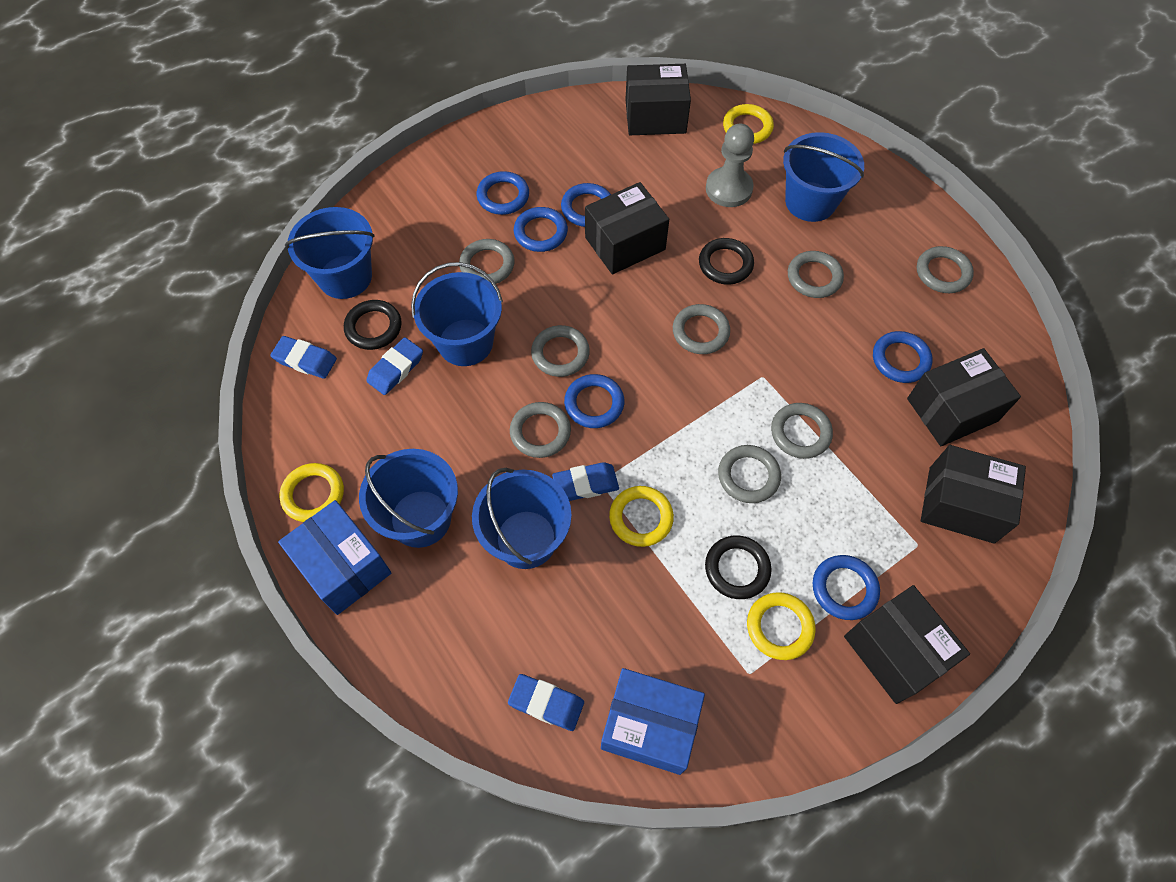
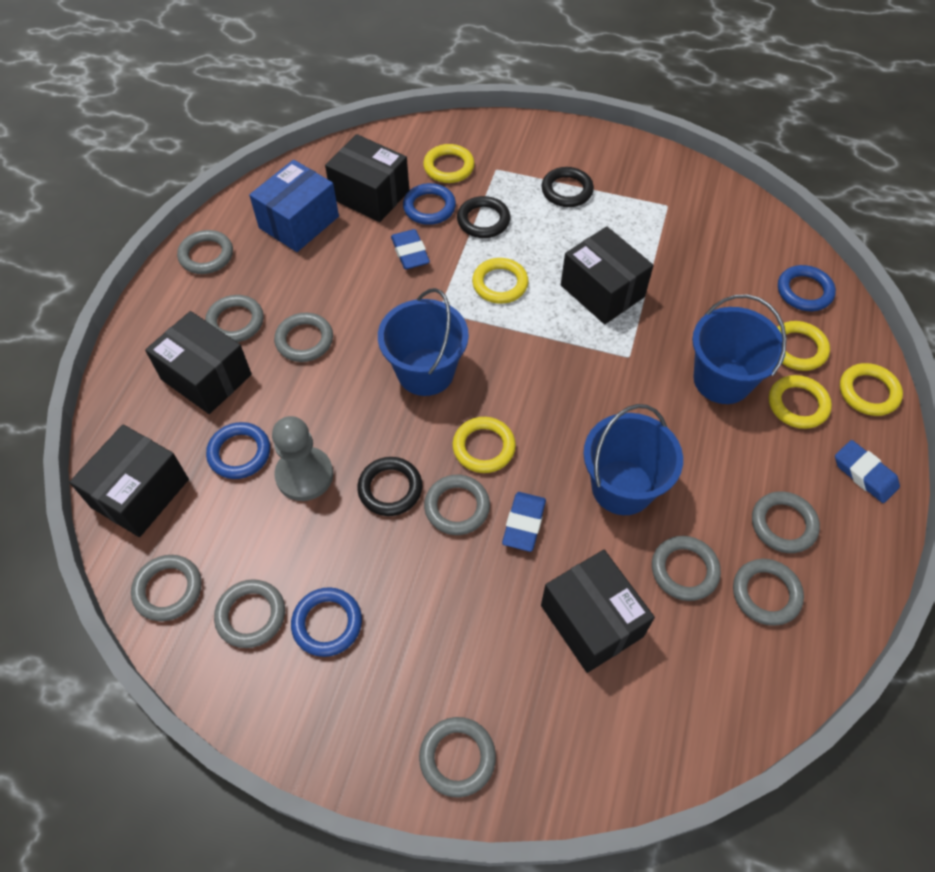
blue box: 2 -> 1
blue bucket: 5 -> 3
blue eraser: 4 -> 3
blue ring: 6 -> 4
grey ring: 8 -> 10
yellow ring: 4 -> 6

